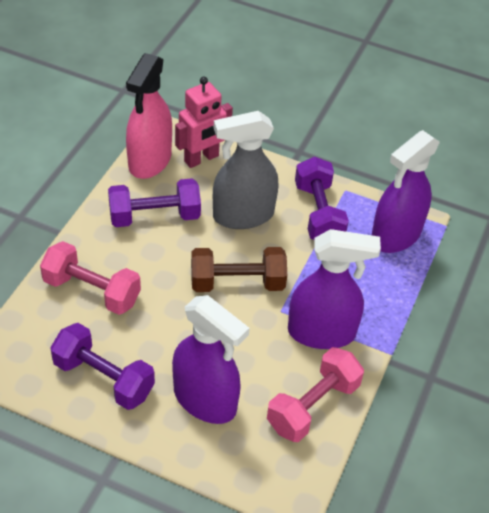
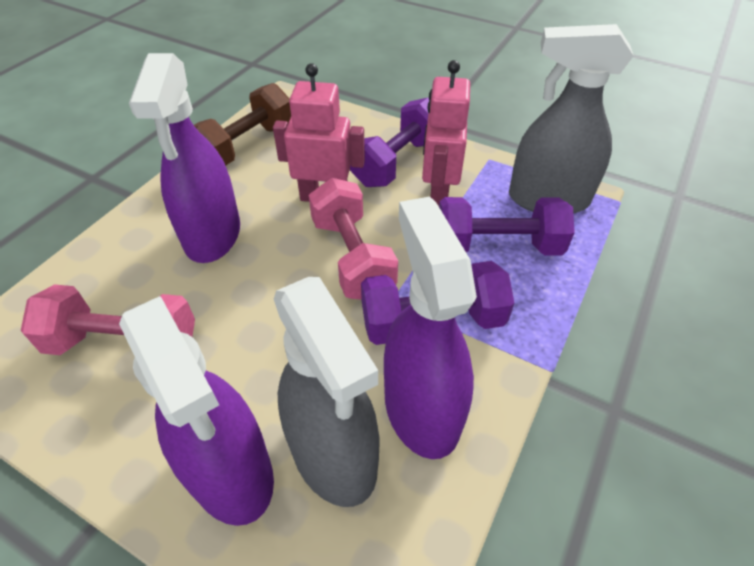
grey spray bottle: 1 -> 2
pink robot: 1 -> 2
pink spray bottle: 1 -> 0

